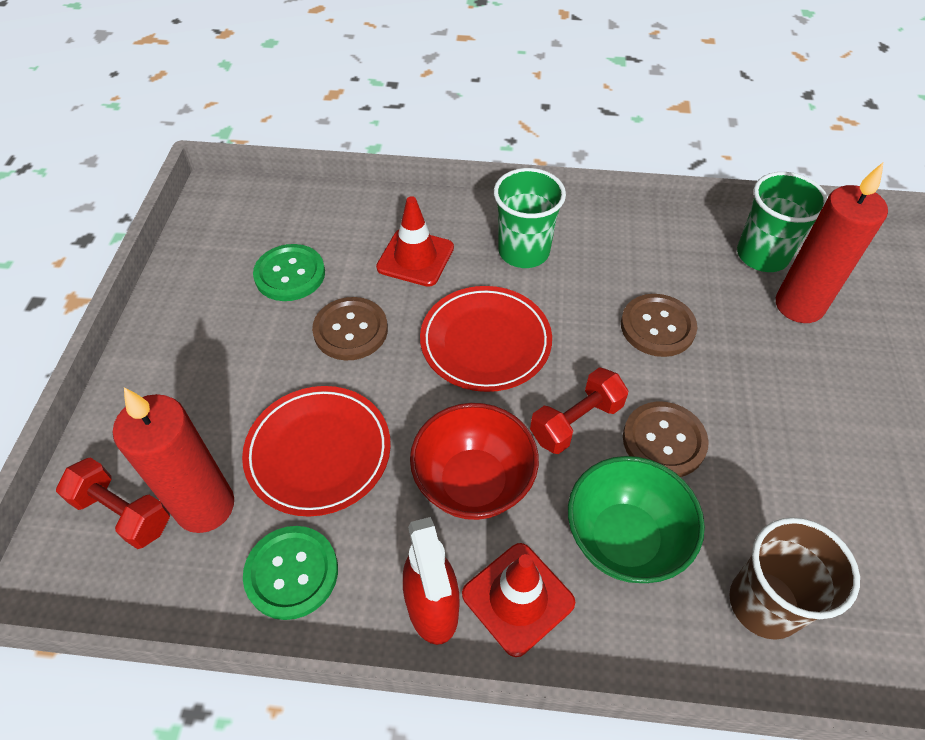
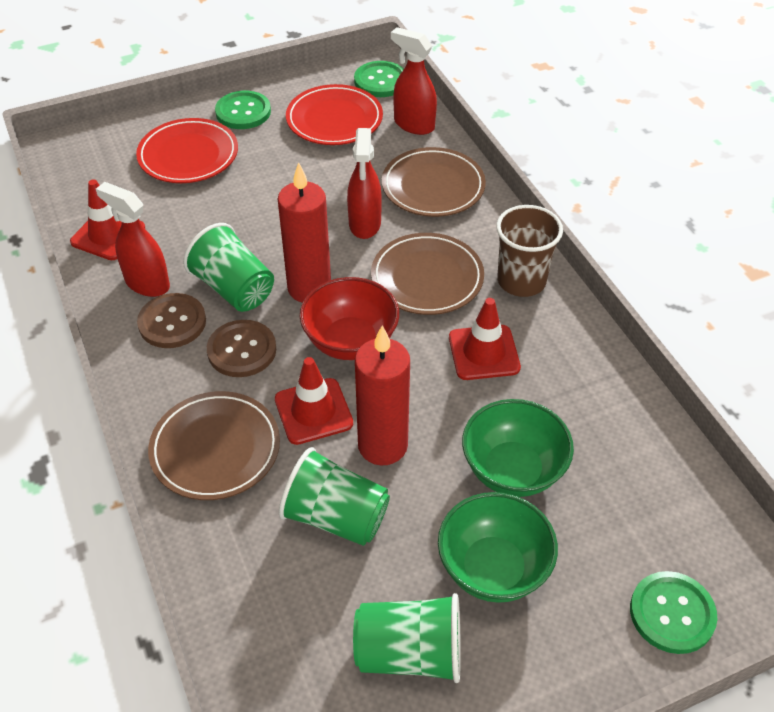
brown button: 3 -> 2
brown plate: 0 -> 3
green bowl: 1 -> 2
green button: 2 -> 3
green cup: 2 -> 3
red dumbbell: 2 -> 0
red spray bottle: 1 -> 3
red traffic cone: 2 -> 3

